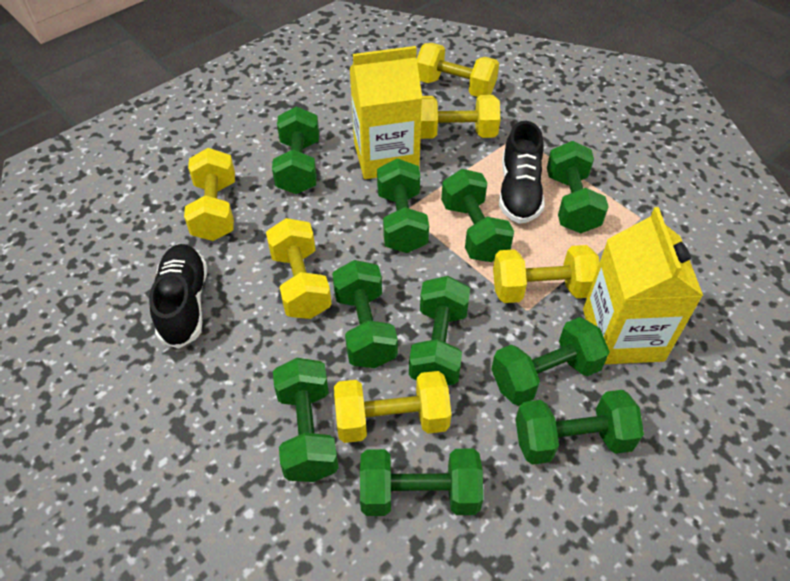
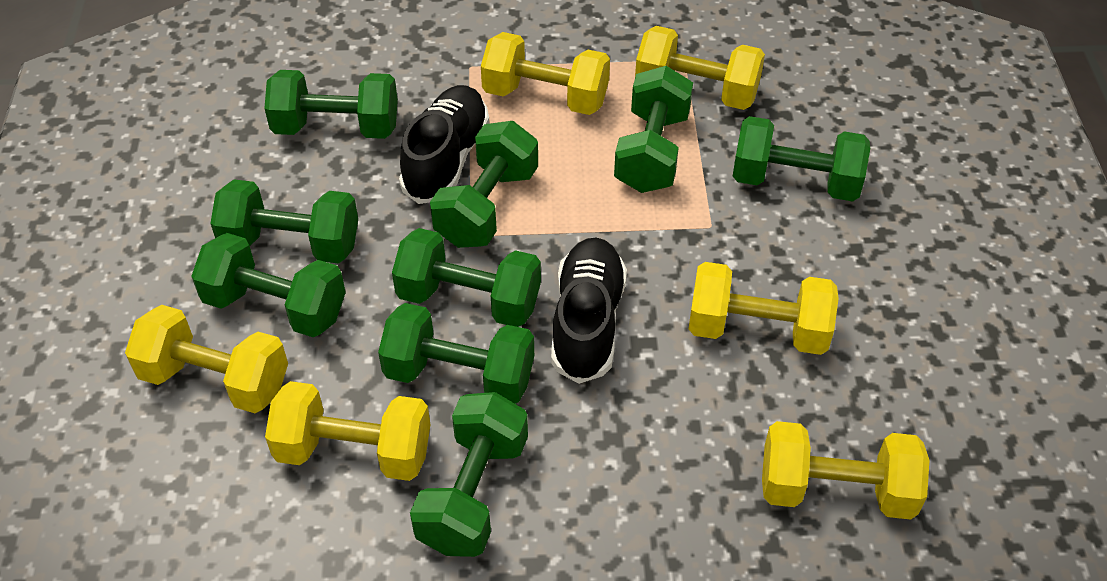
green dumbbell: 10 -> 9
yellow carton: 2 -> 0

